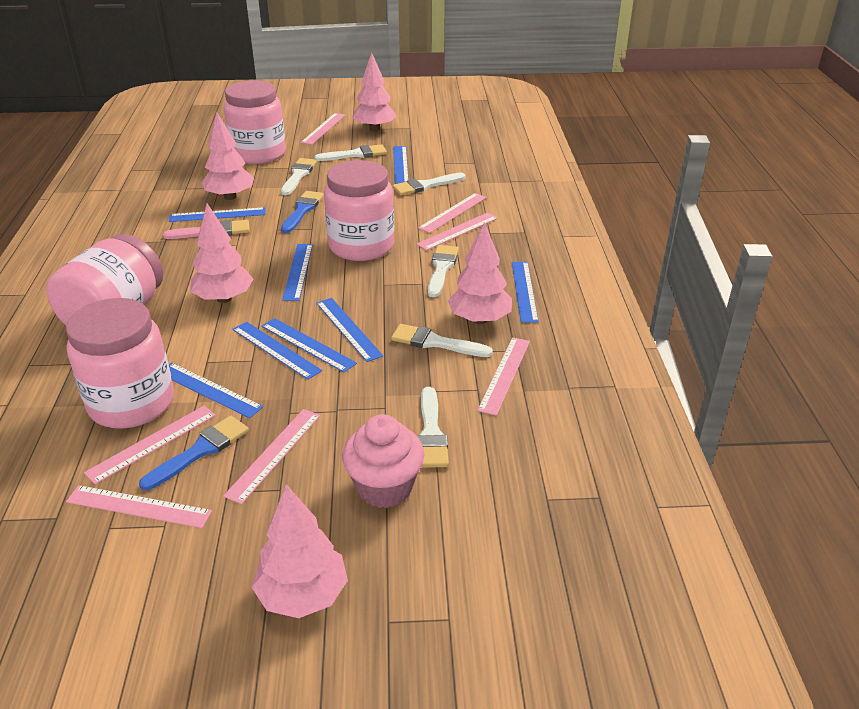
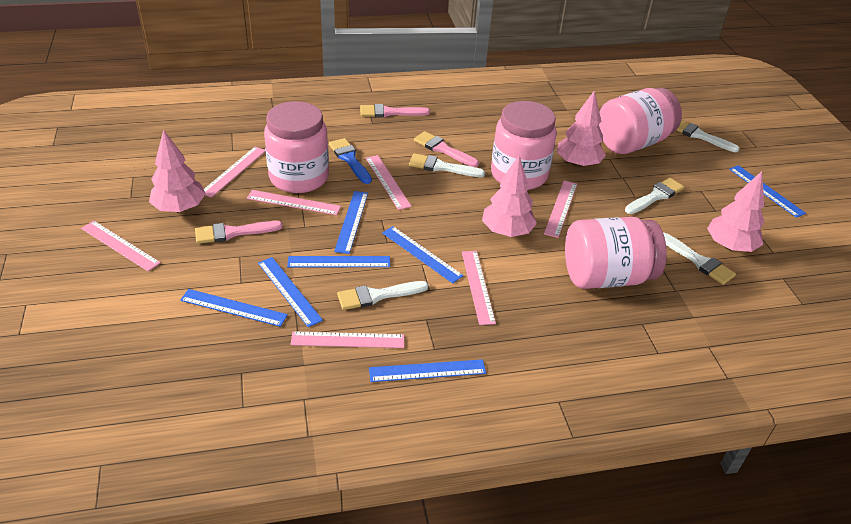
blue brush: 2 -> 1
blue ruler: 8 -> 7
pink brush: 1 -> 3
pink cupcake: 1 -> 0
pink tree: 5 -> 4
white brush: 6 -> 5

